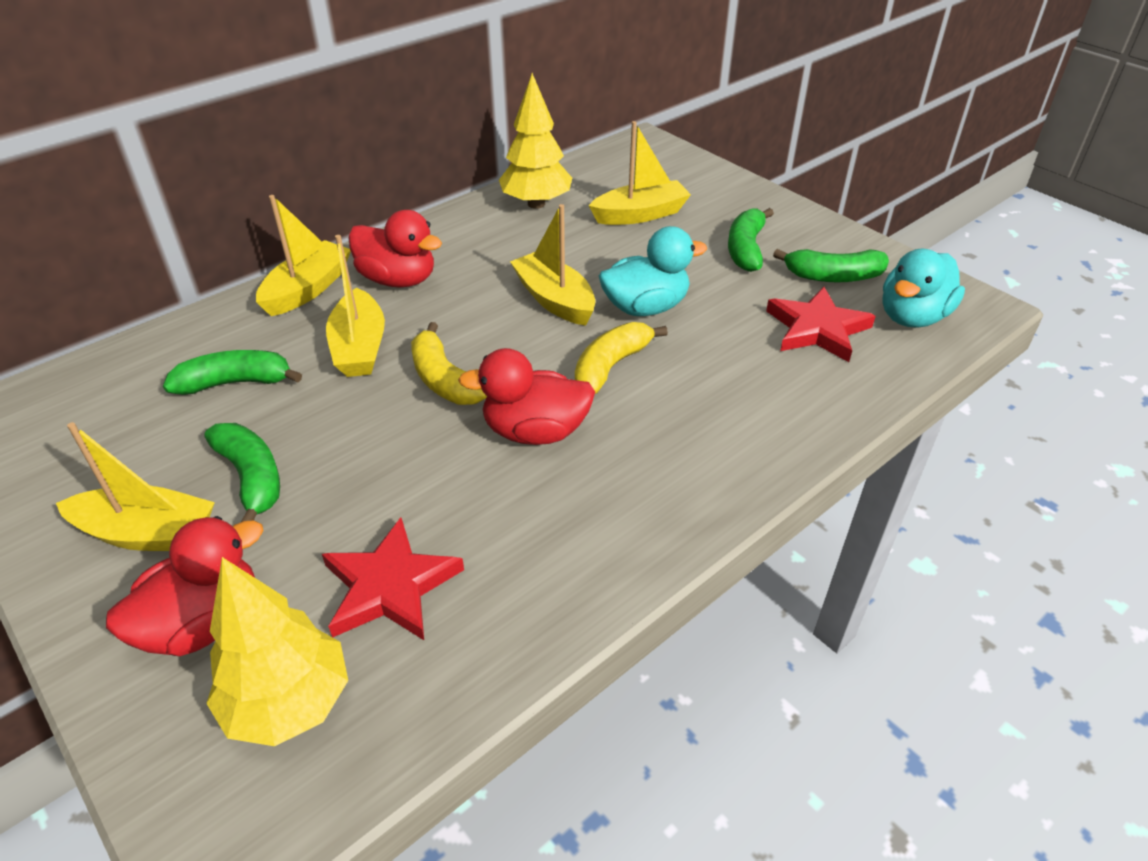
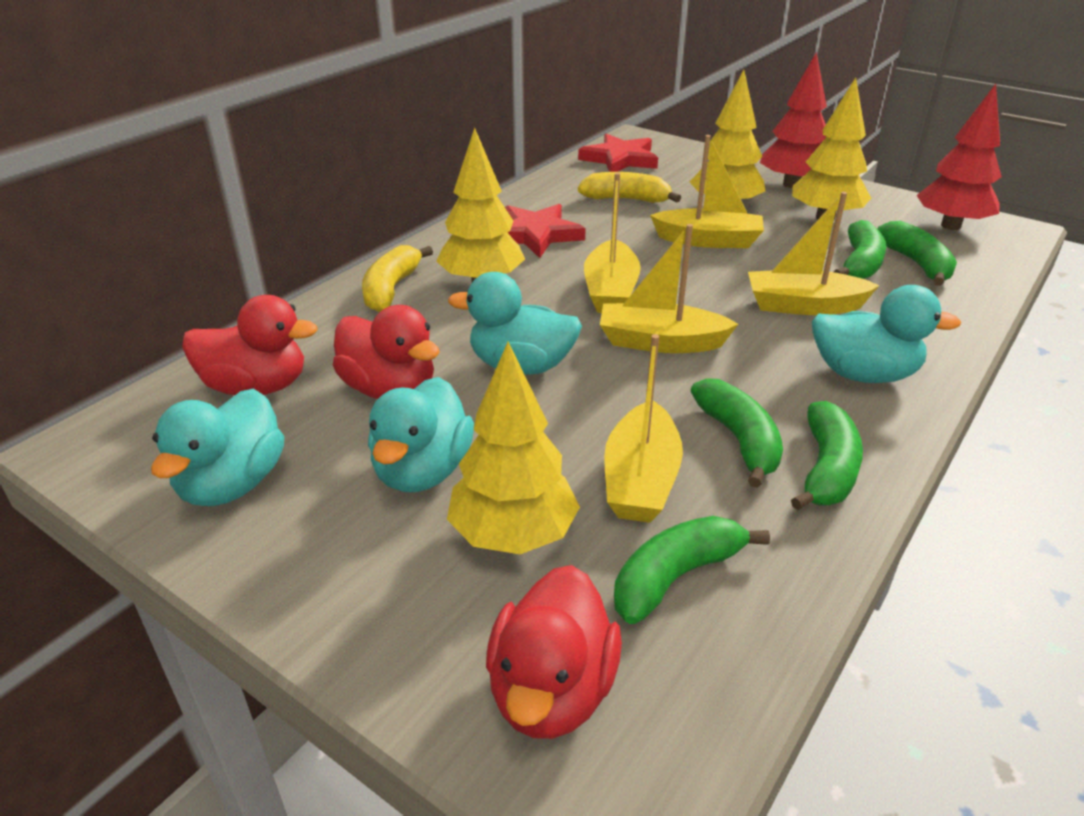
green banana: 4 -> 5
red tree: 0 -> 2
turquoise duck: 2 -> 4
yellow tree: 2 -> 4

